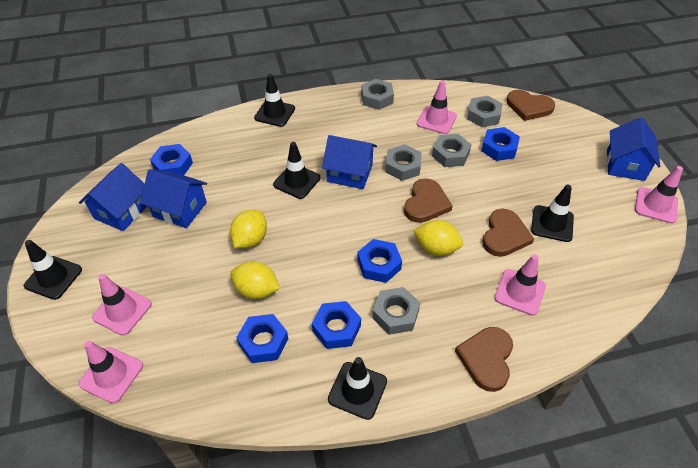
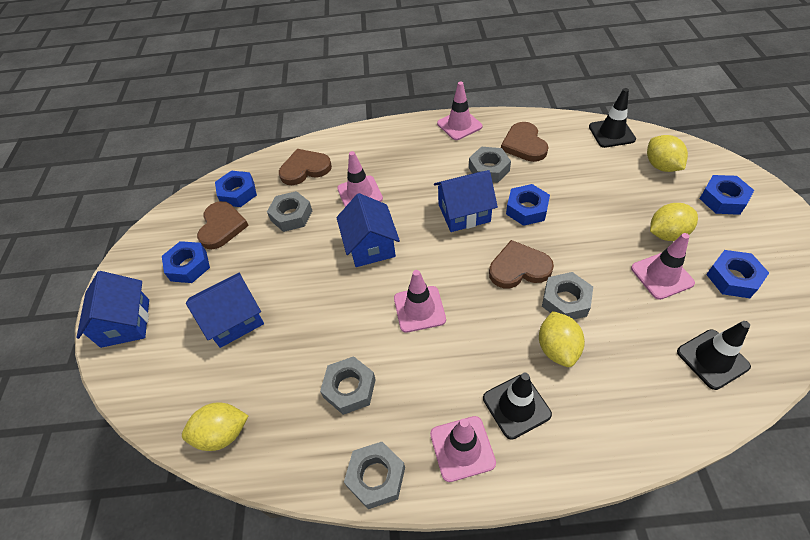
black traffic cone: 5 -> 3
yellow lemon: 3 -> 4

